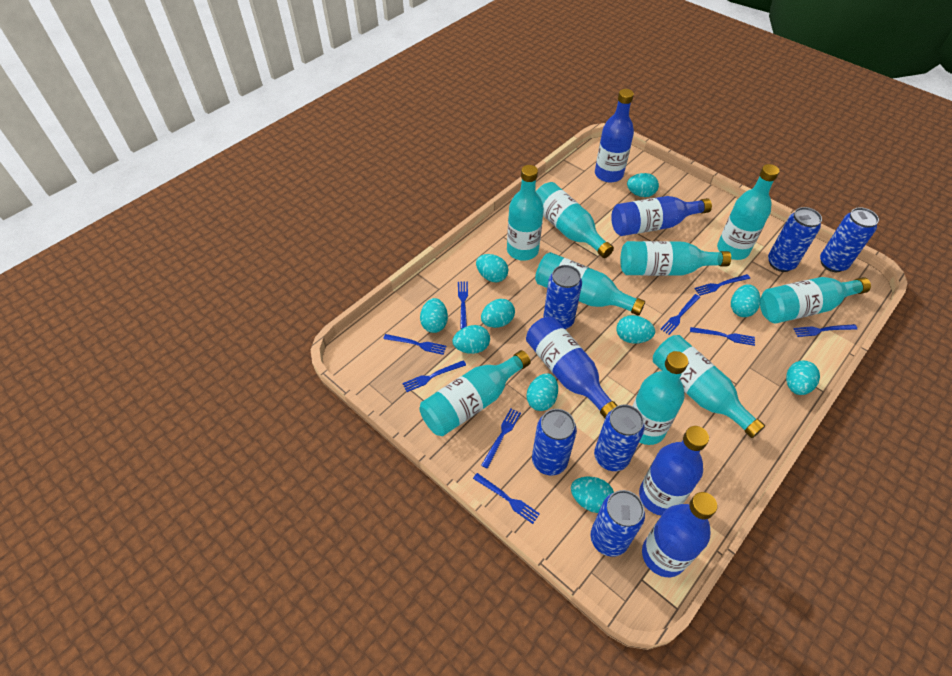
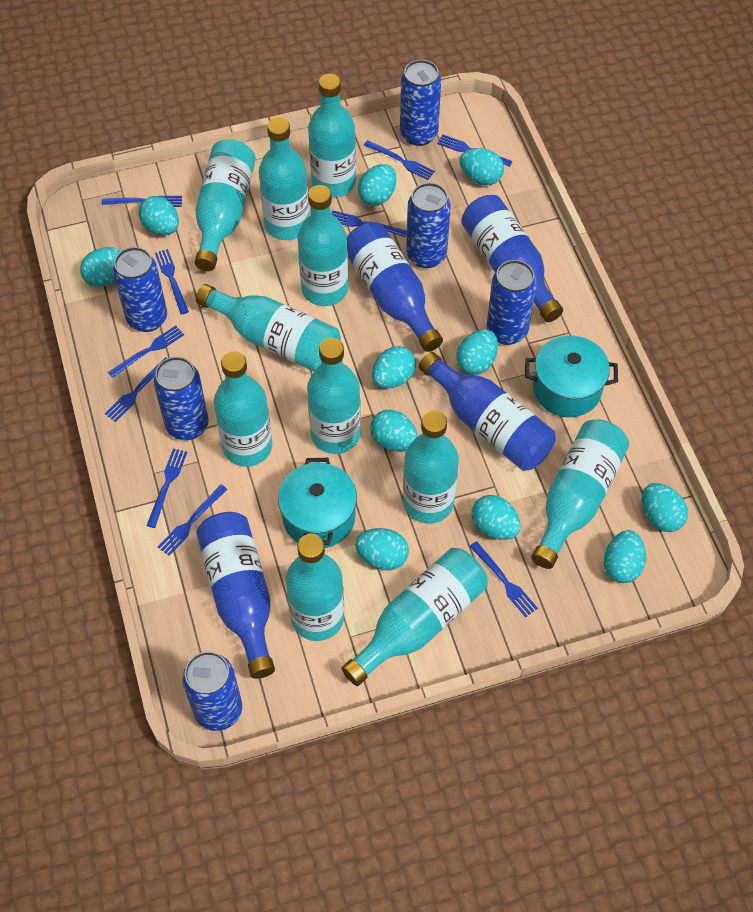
blue bottle: 5 -> 4
blue fork: 9 -> 10
turquoise bottle: 9 -> 11
turquoise egg: 10 -> 11
turquoise pot: 0 -> 2

